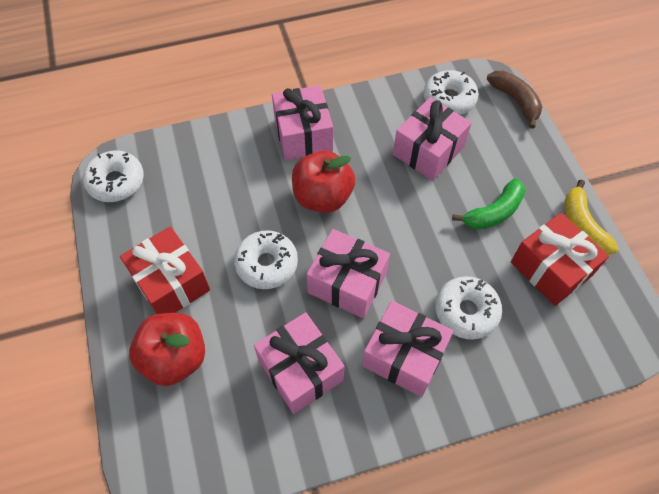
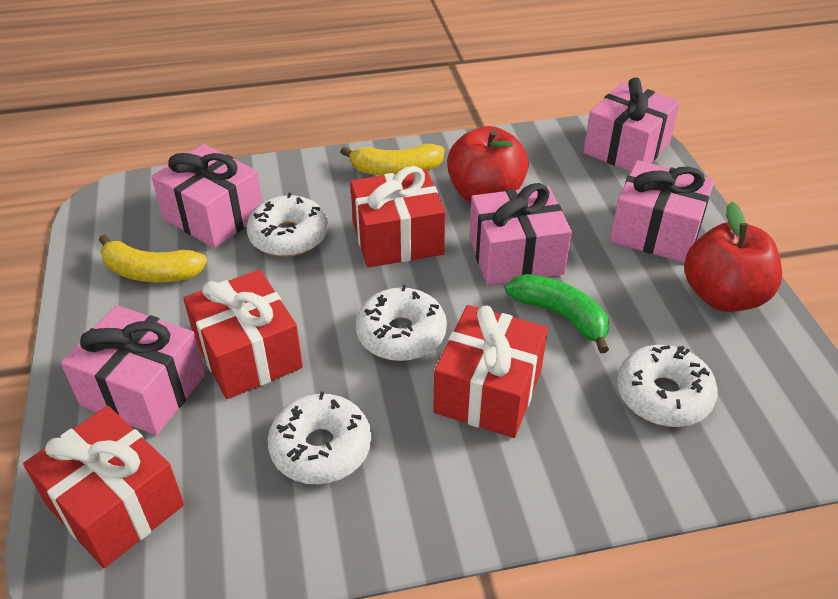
brown banana: 1 -> 0
red gift: 2 -> 4
yellow banana: 1 -> 2

